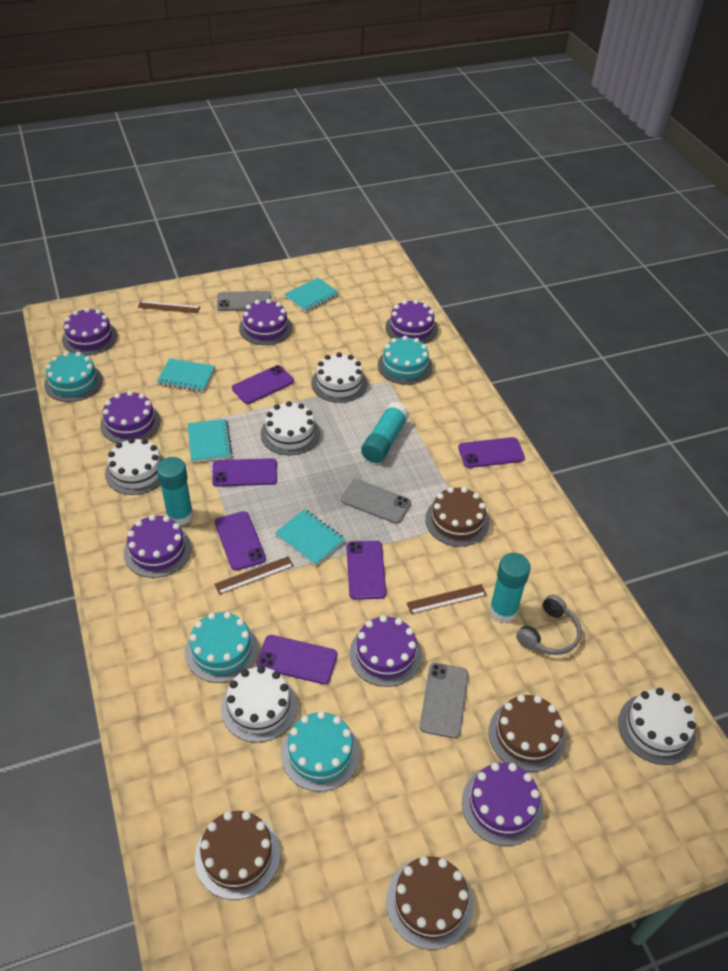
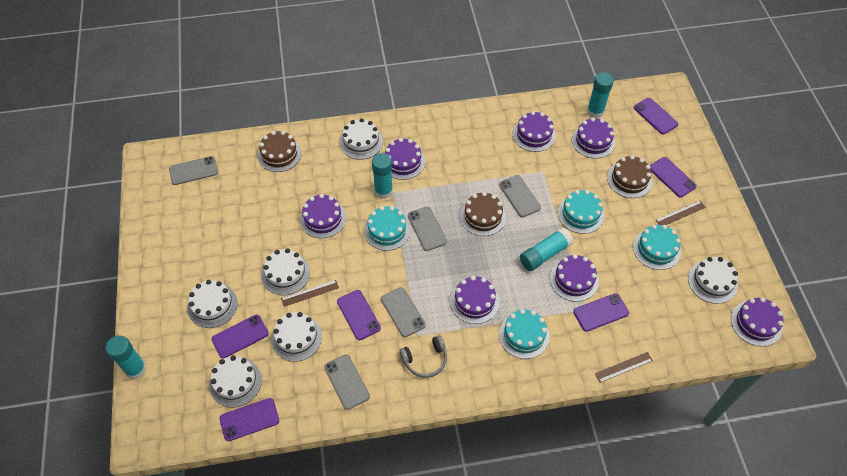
brown cake: 4 -> 3
grey phone: 3 -> 5
turquoise glue stick: 3 -> 4
turquoise notebook: 4 -> 0
white cake: 5 -> 6

